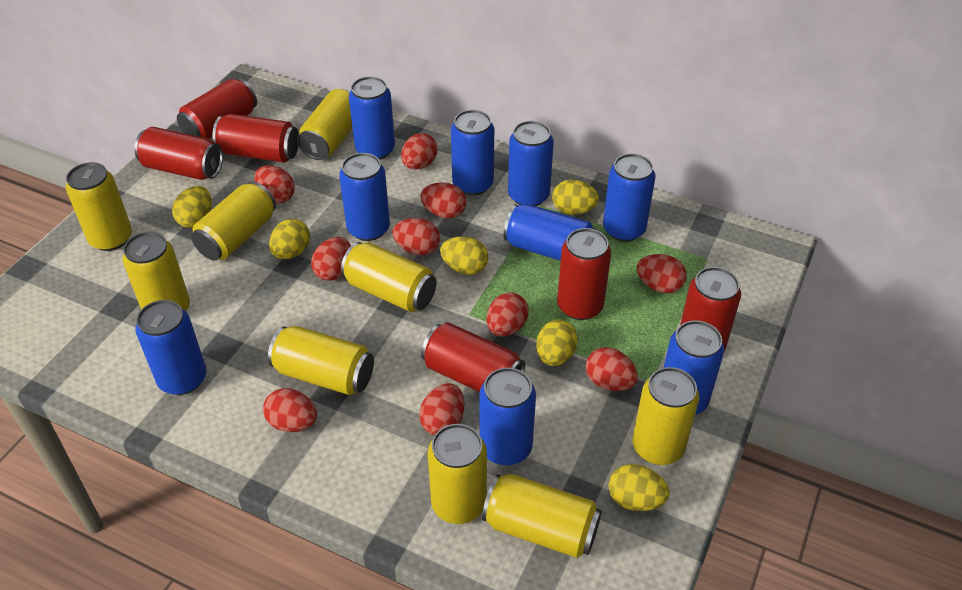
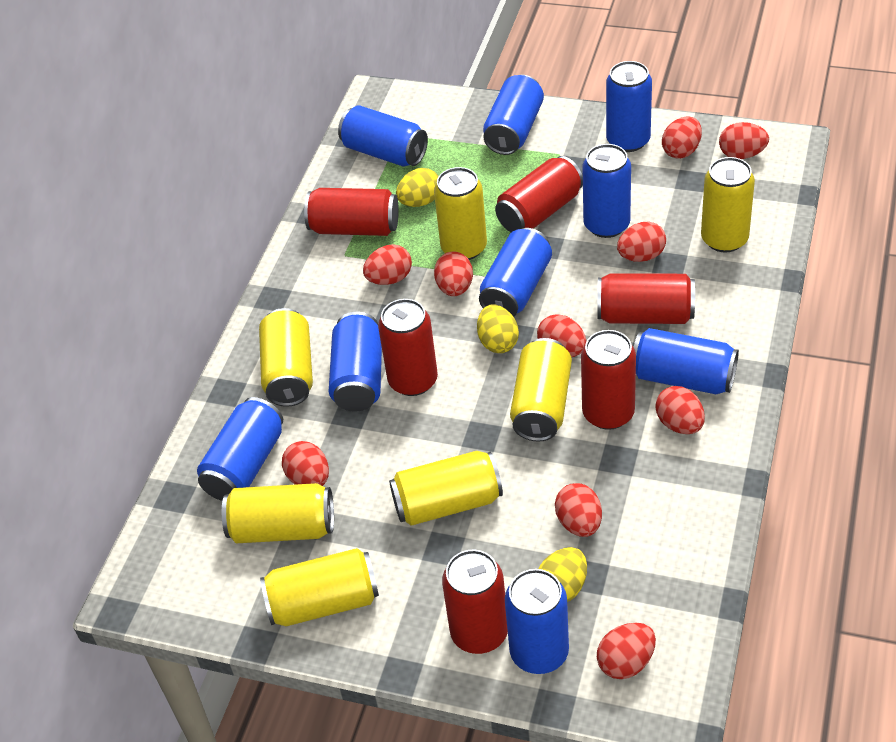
yellow can: 9 -> 7
yellow egg: 6 -> 3

